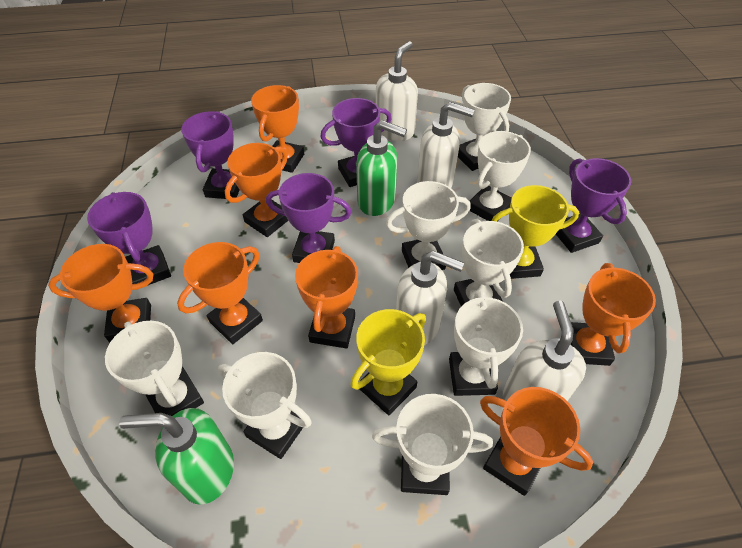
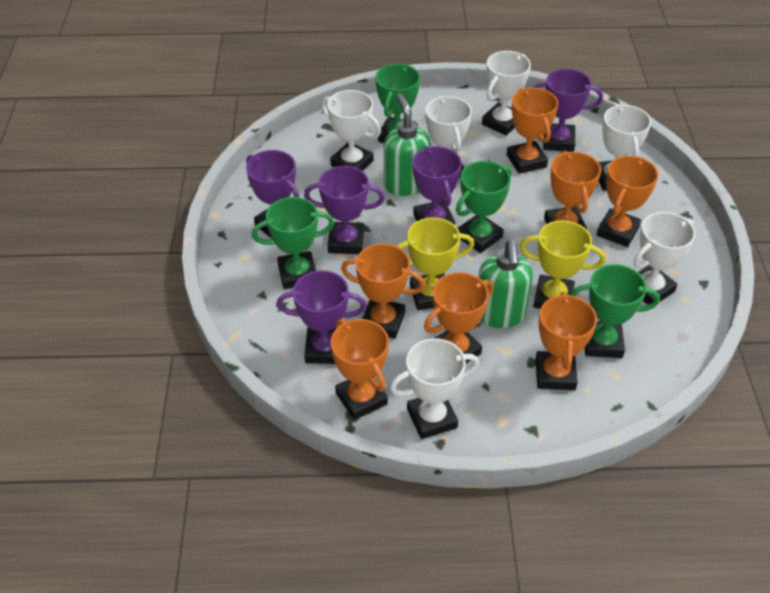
green trophy: 0 -> 4
white soap dispenser: 4 -> 0
white trophy: 8 -> 6

